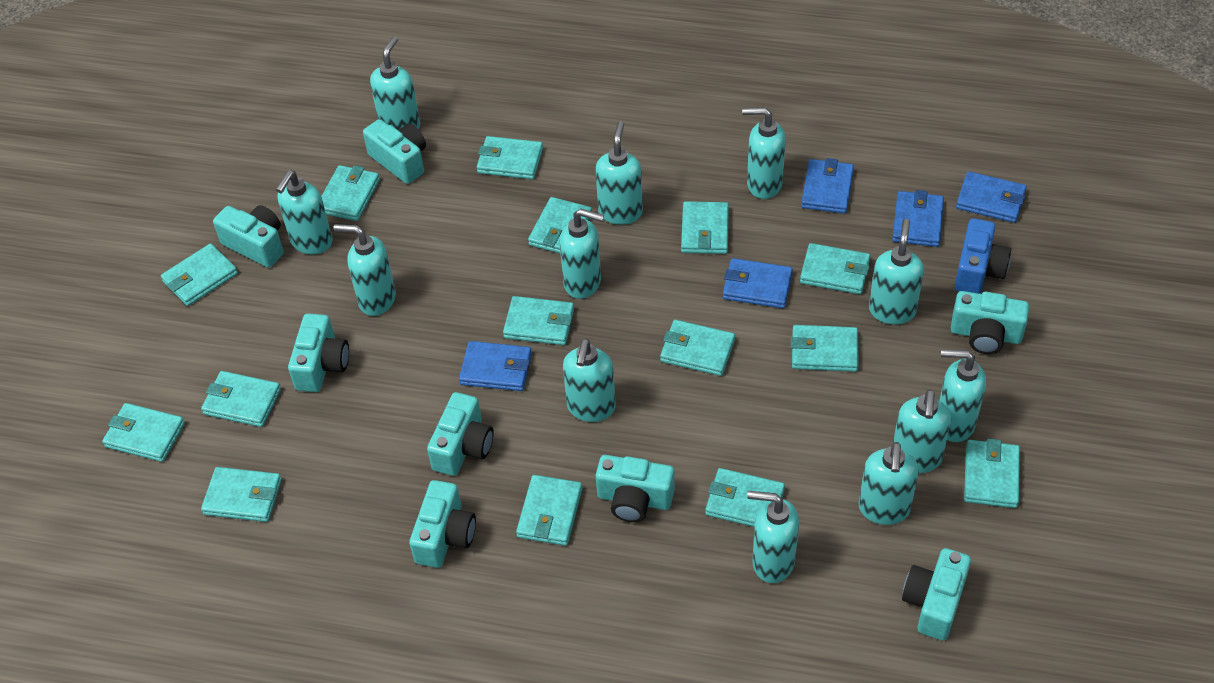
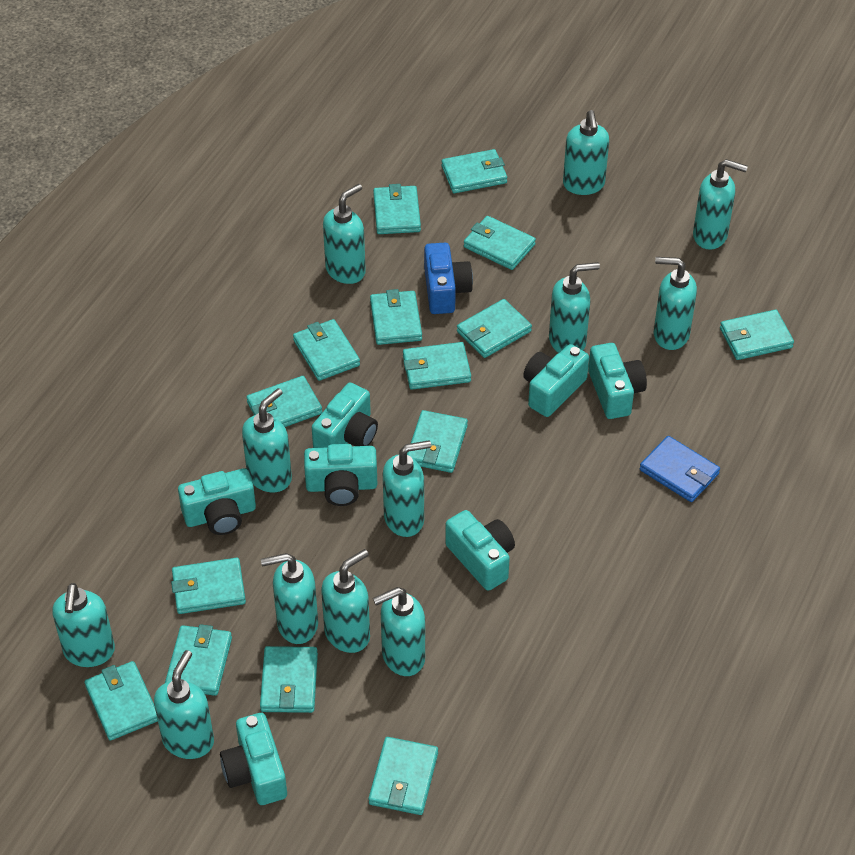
blue wallet: 5 -> 1
turquoise camera: 8 -> 7

